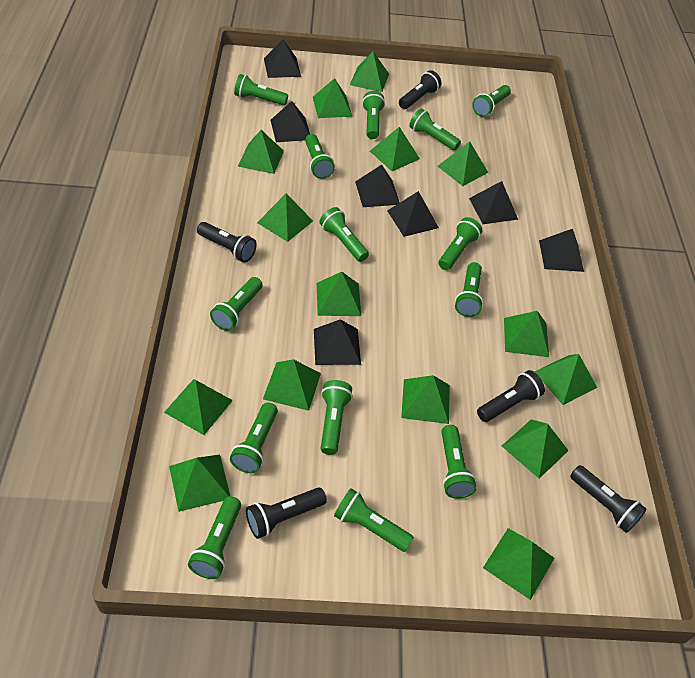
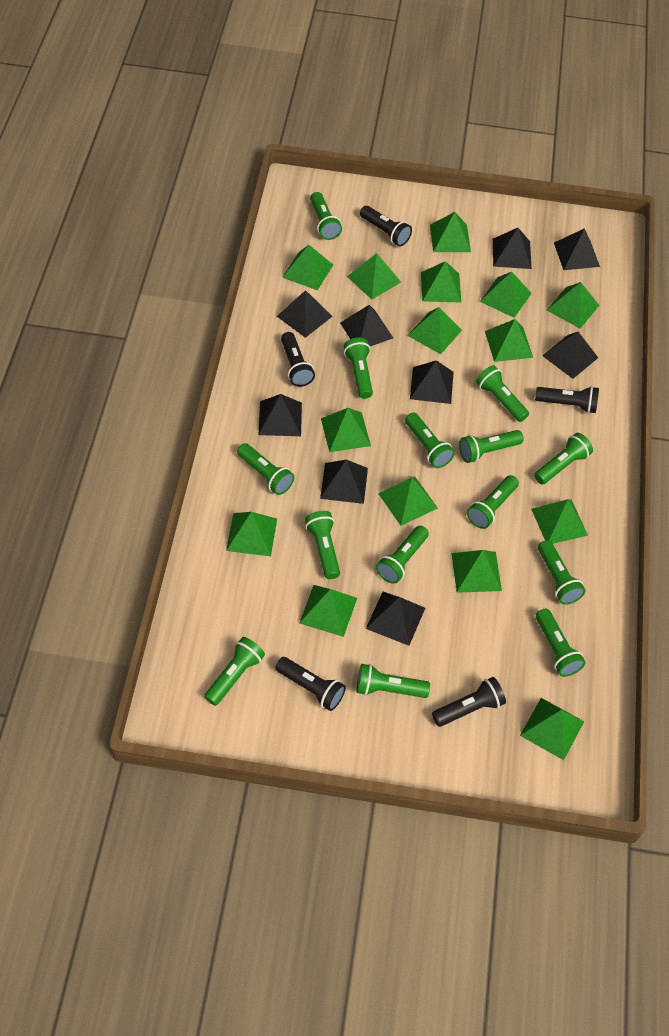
black pyramid: 7 -> 9

